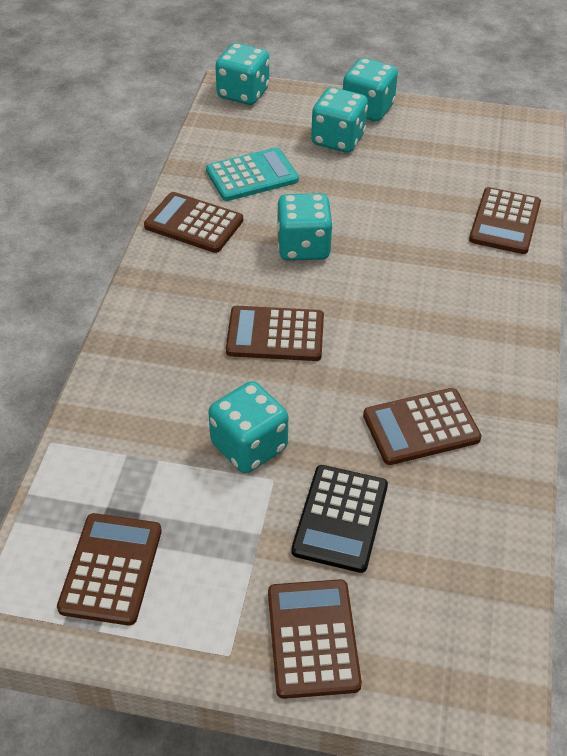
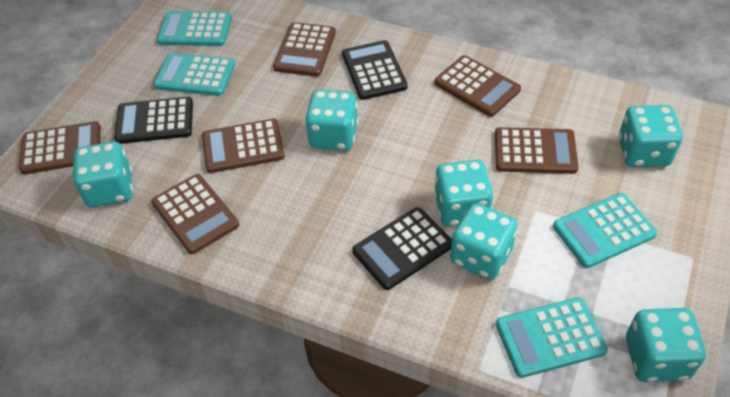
black calculator: 1 -> 3
turquoise calculator: 1 -> 4
turquoise dice: 5 -> 6

